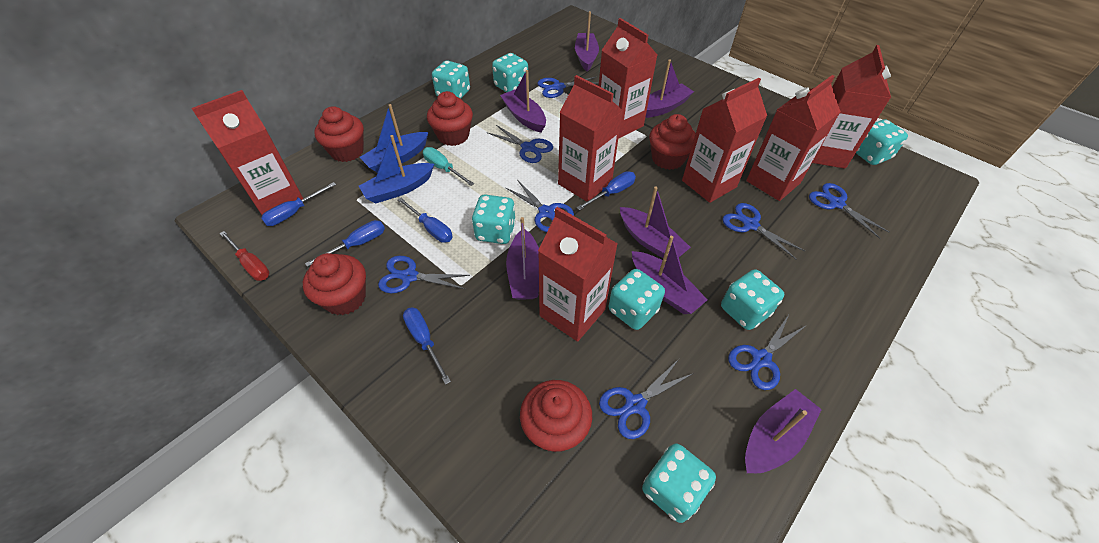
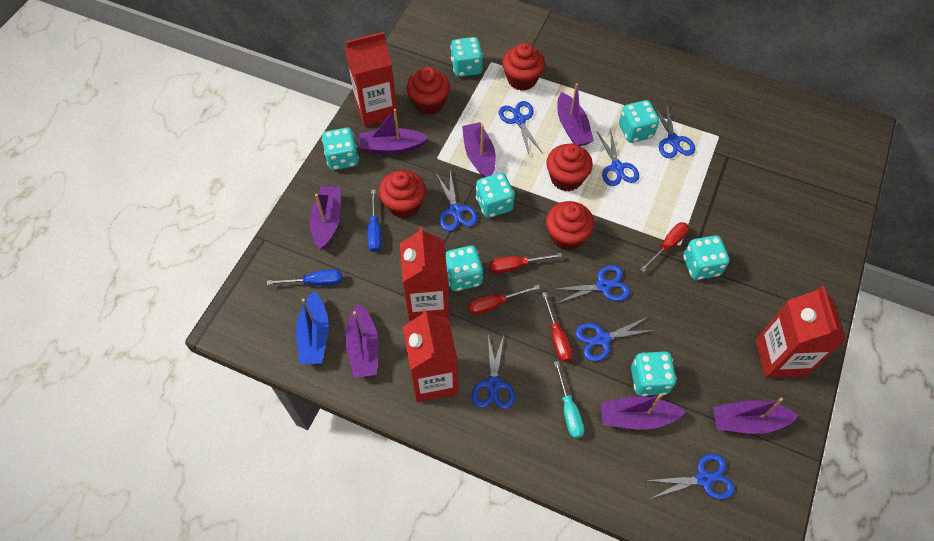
blue boat: 2 -> 1
blue screwdriver: 5 -> 2
red carton: 7 -> 4
red screwdriver: 1 -> 4

